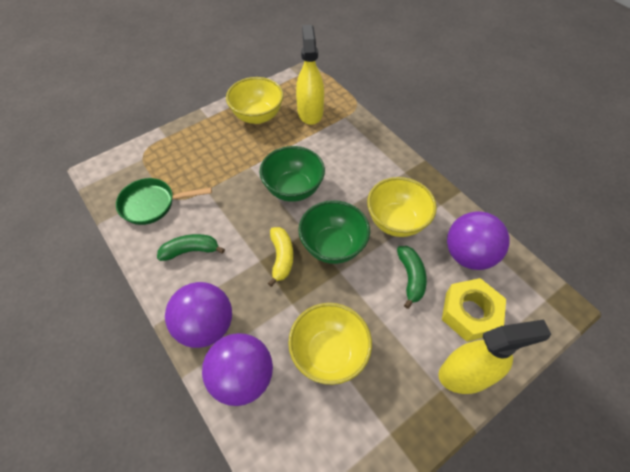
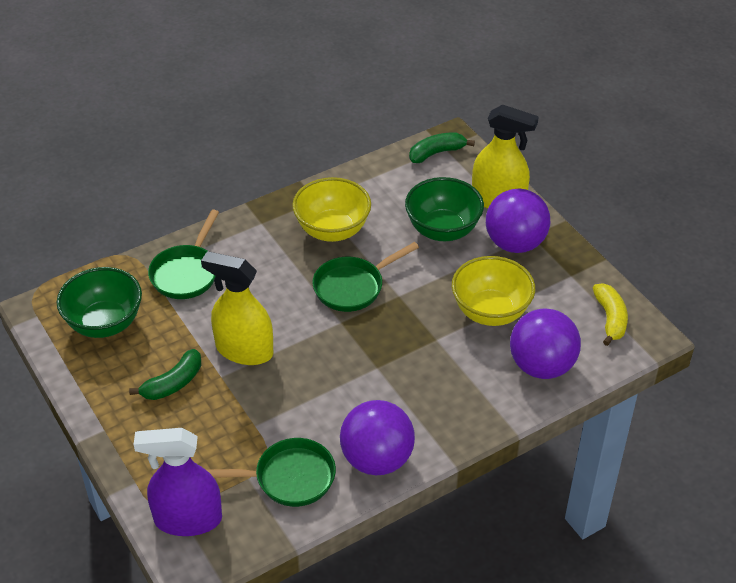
green pan: 1 -> 3
purple spray bottle: 0 -> 1
yellow bowl: 3 -> 2
yellow nut: 1 -> 0

